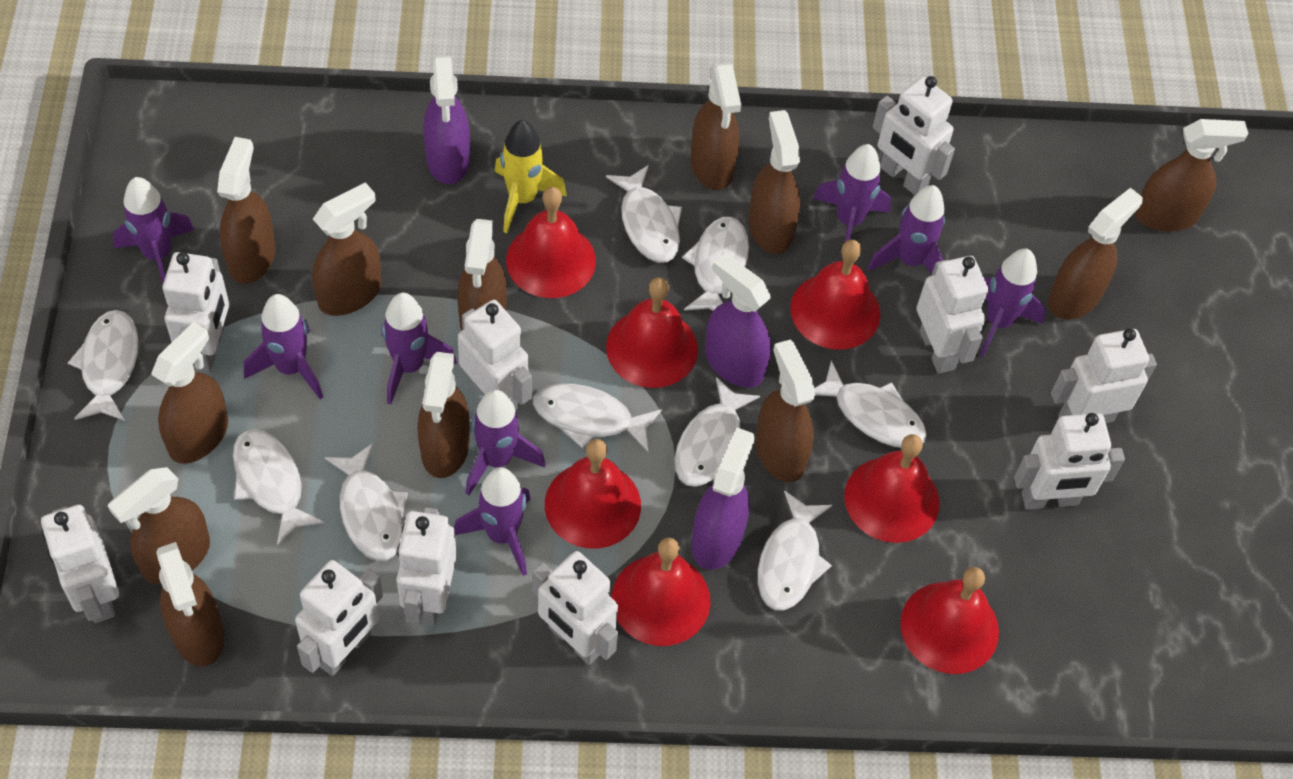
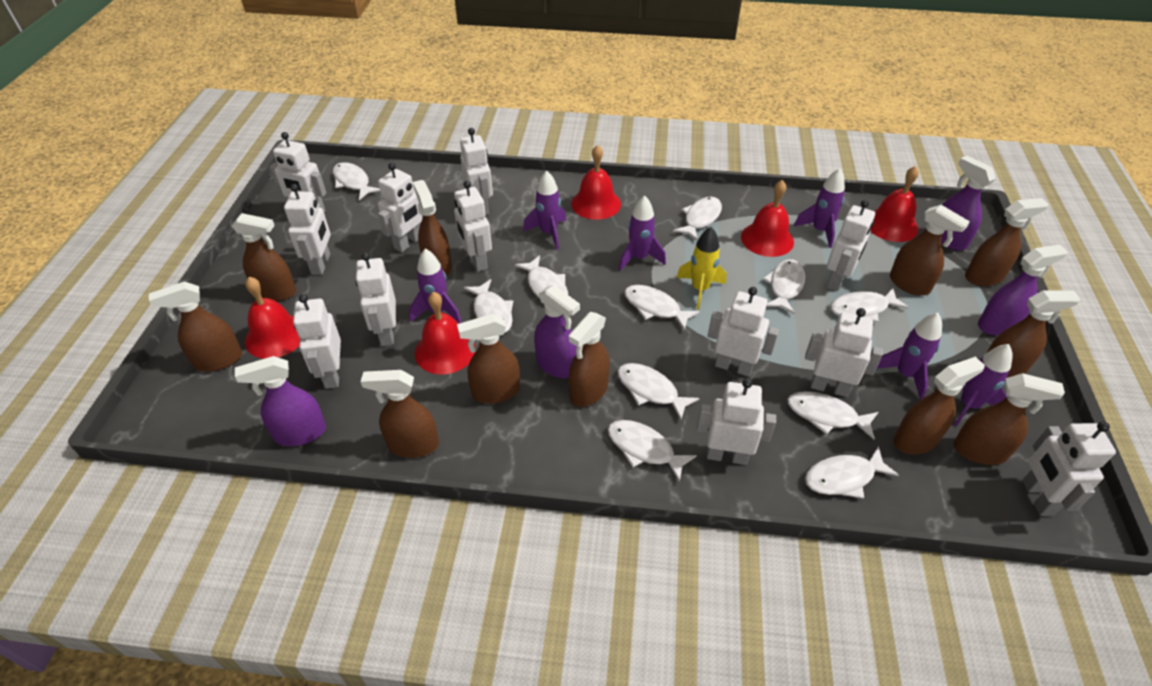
brown spray bottle: 12 -> 11
purple rocket: 8 -> 6
purple spray bottle: 3 -> 4
red bell: 7 -> 5
white fish: 9 -> 11
white robot: 10 -> 12

